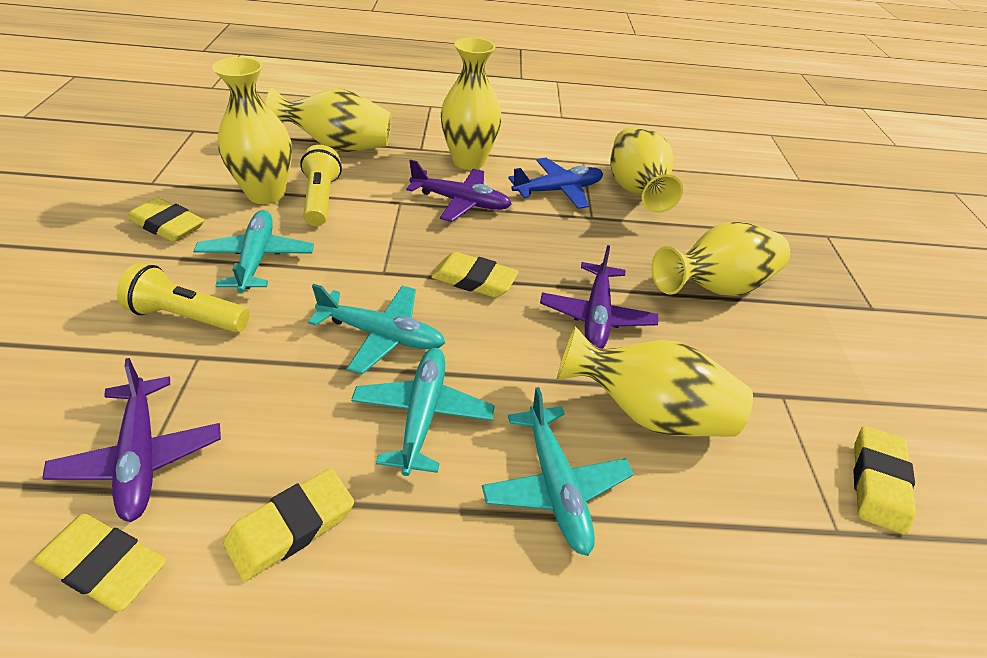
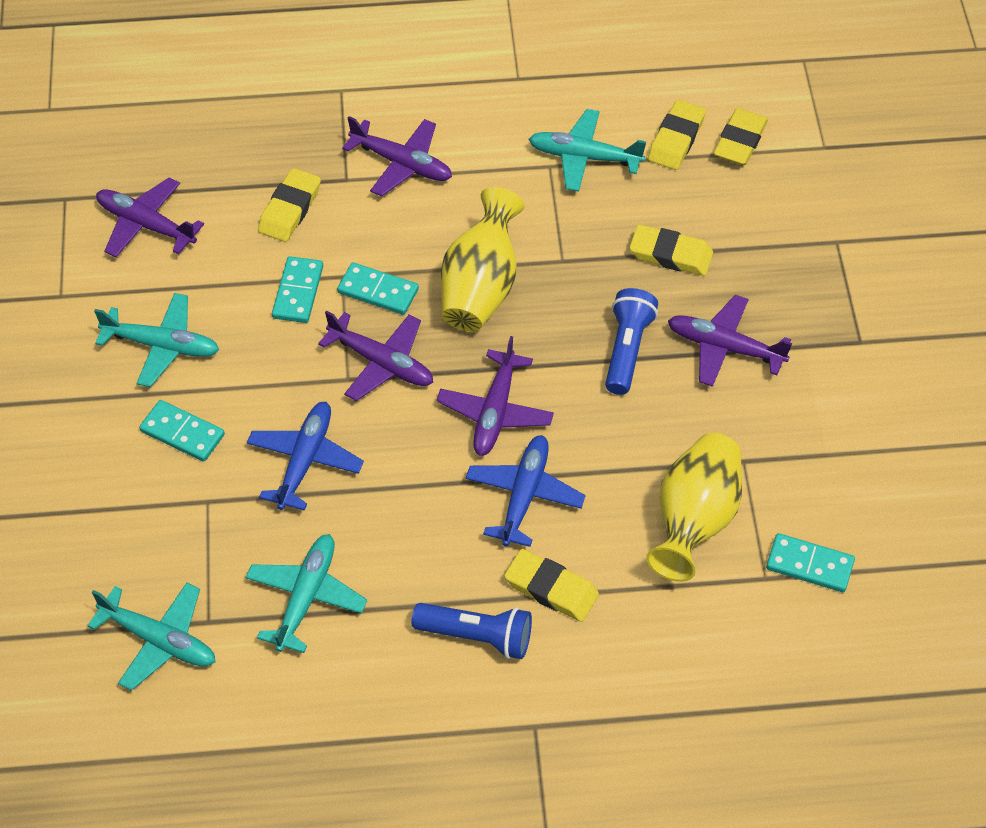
blue flashlight: 0 -> 2
blue plane: 1 -> 2
purple plane: 3 -> 5
turquoise domino: 0 -> 4
yellow flashlight: 2 -> 0
yellow vase: 6 -> 2

